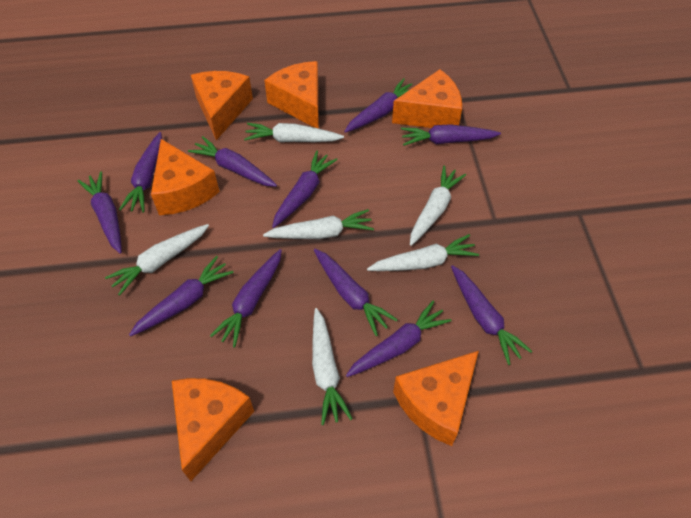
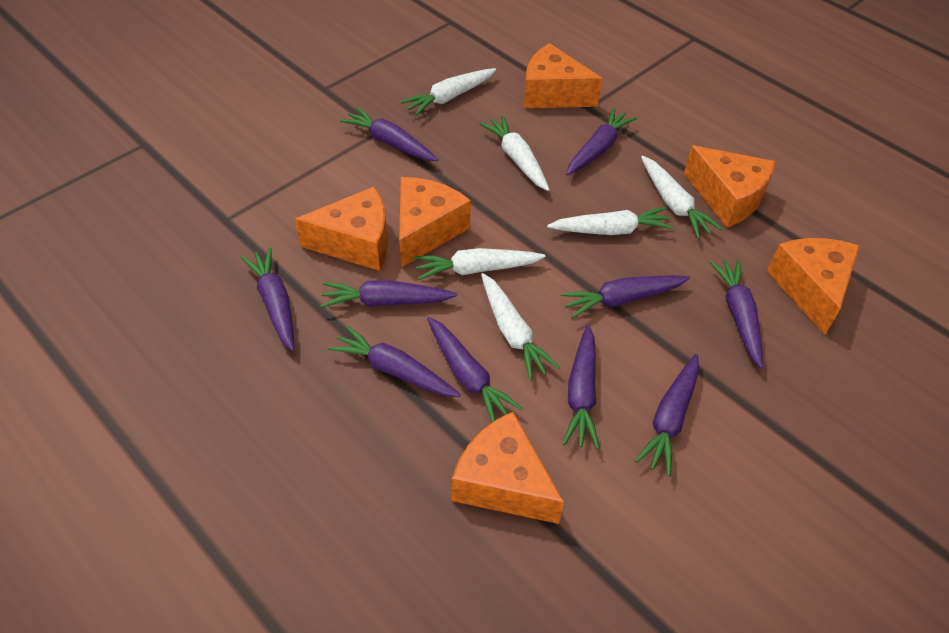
purple carrot: 11 -> 10

